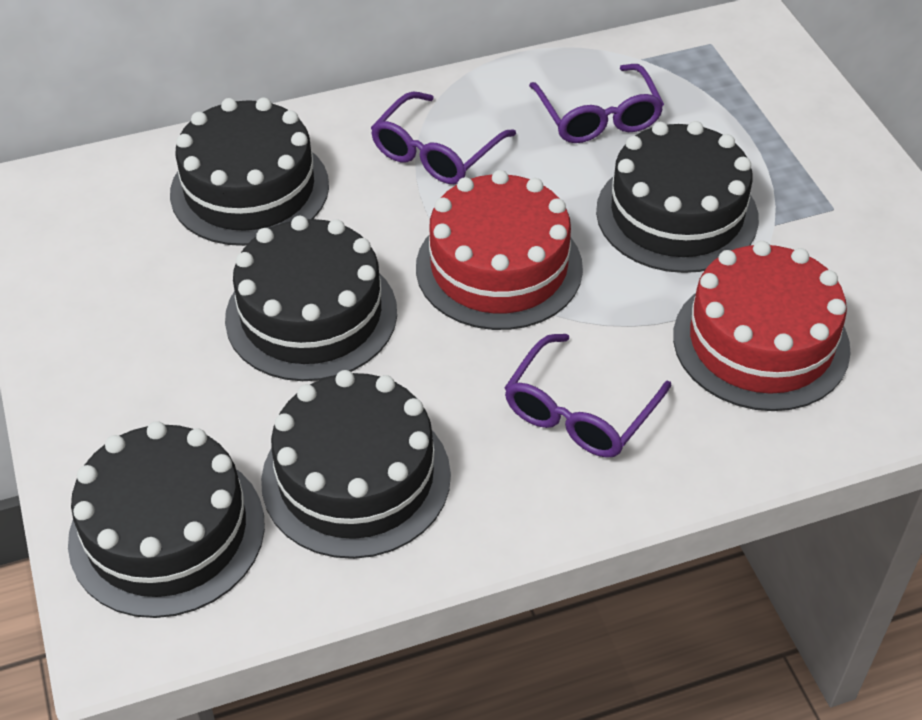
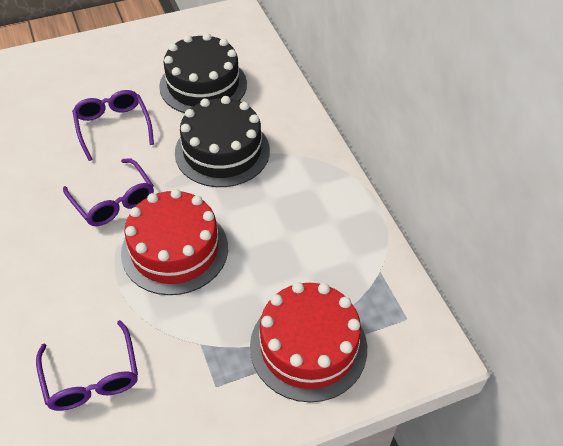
black cake: 5 -> 2

